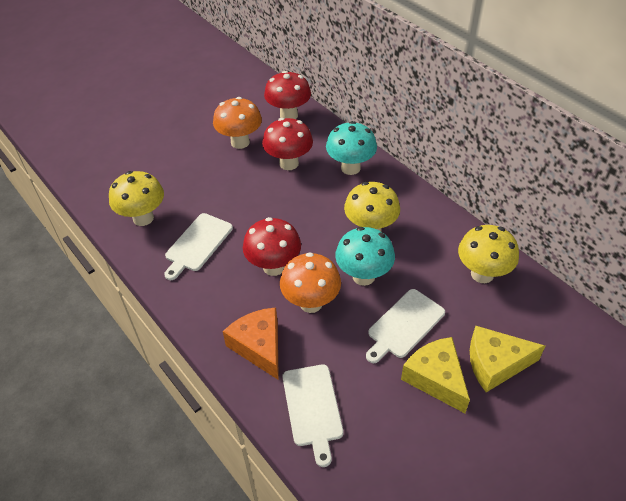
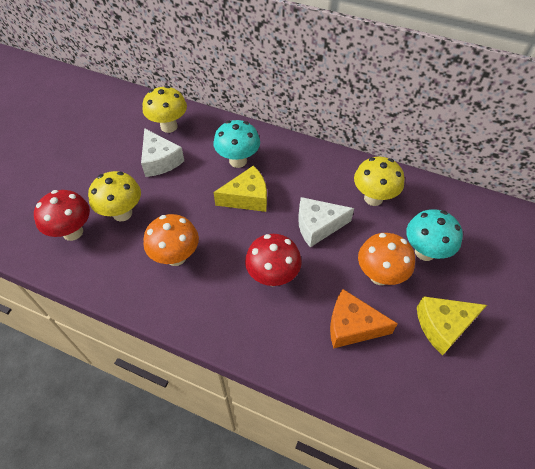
red mushroom: 3 -> 2
white cheese: 0 -> 2
white cutting board: 3 -> 0

